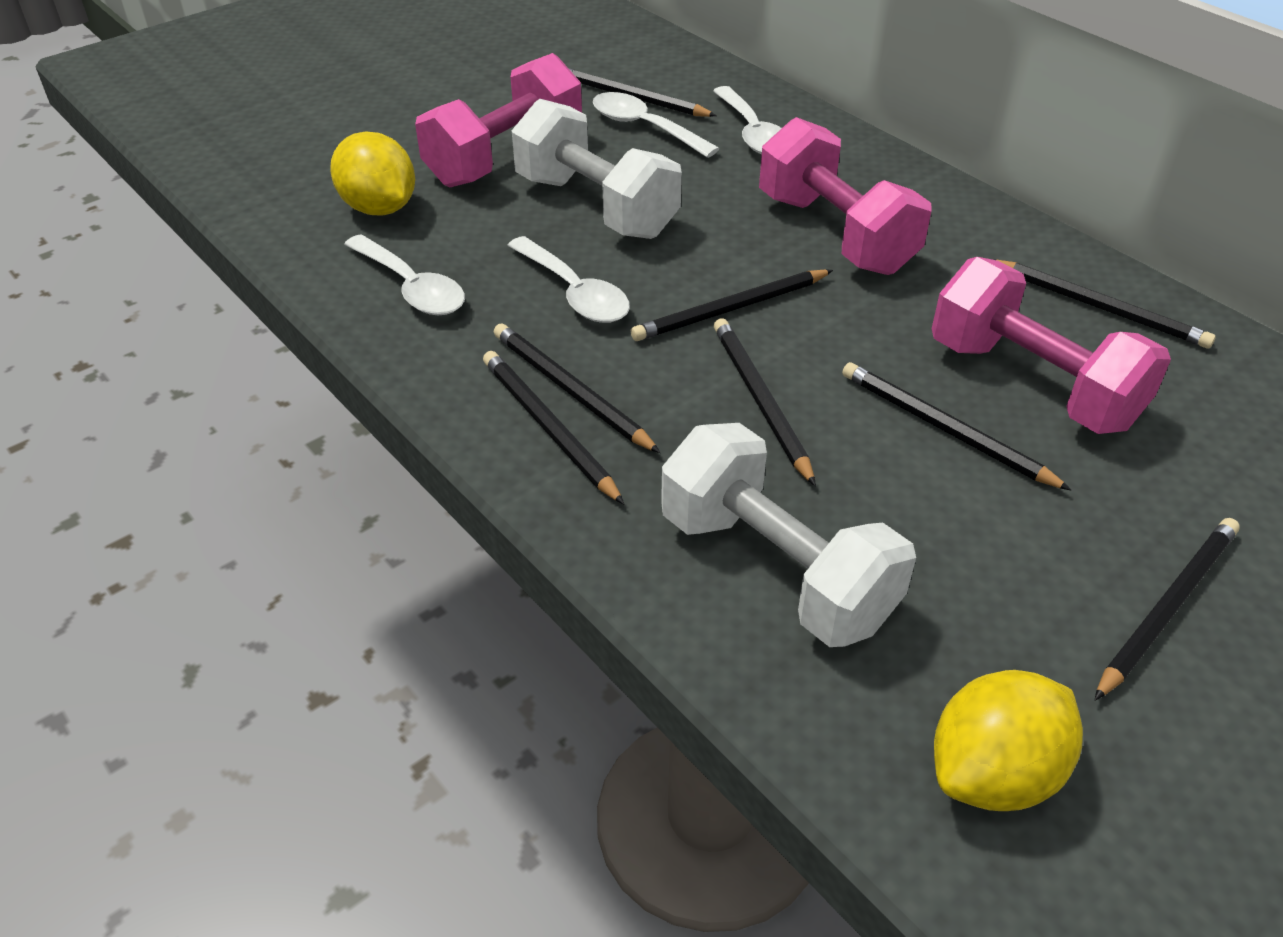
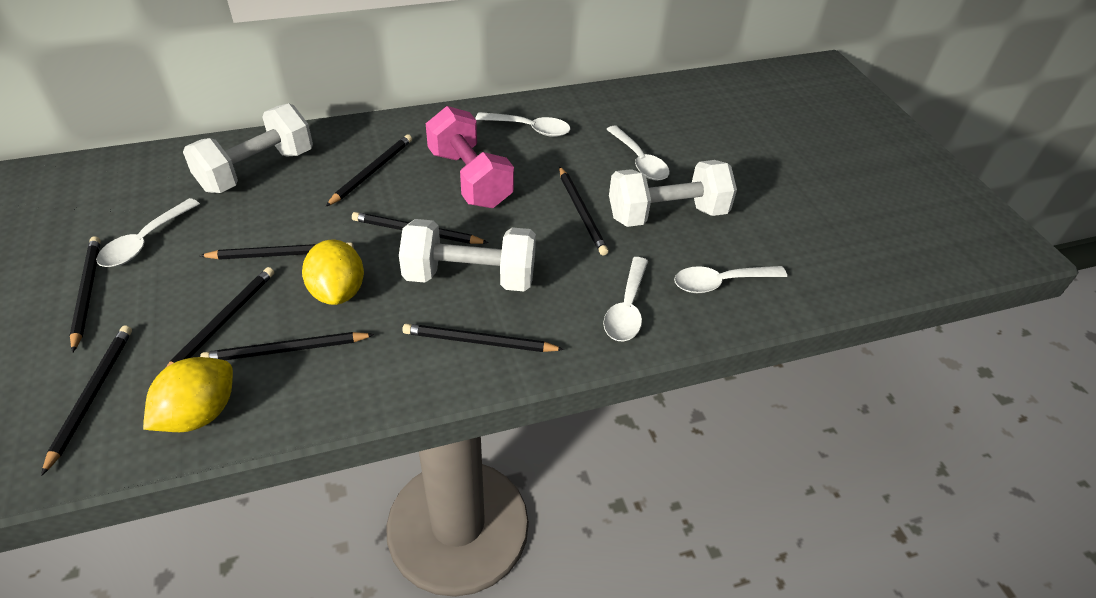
black pencil: 8 -> 9
pink dumbbell: 3 -> 1
white dumbbell: 2 -> 3
white spoon: 4 -> 5

